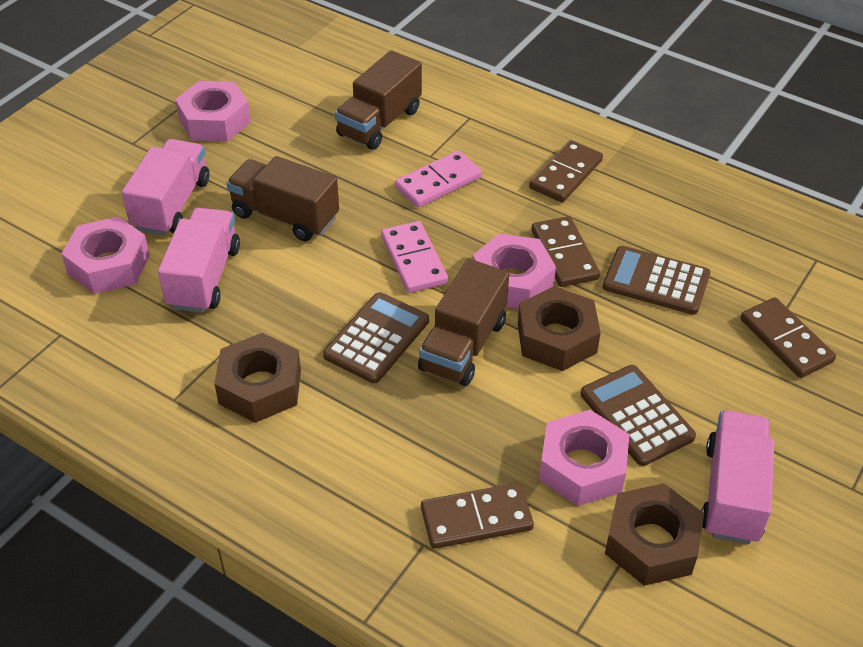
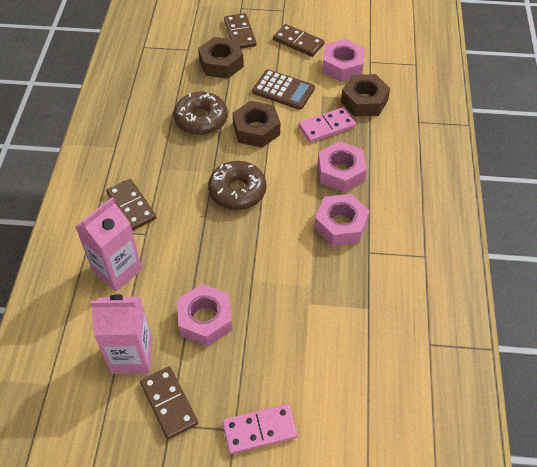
brown calculator: 3 -> 1
brown donut: 0 -> 2
brown truck: 3 -> 0
pink carton: 0 -> 2
pink truck: 3 -> 0

